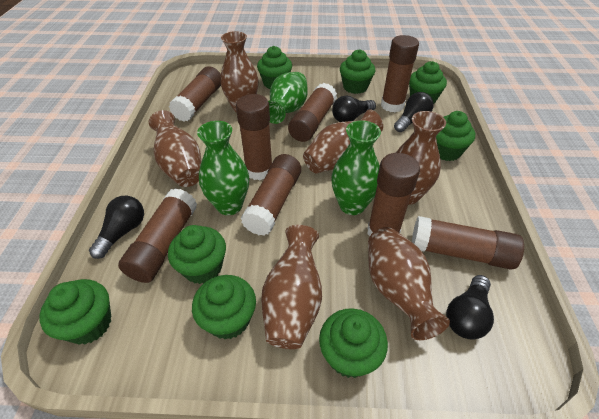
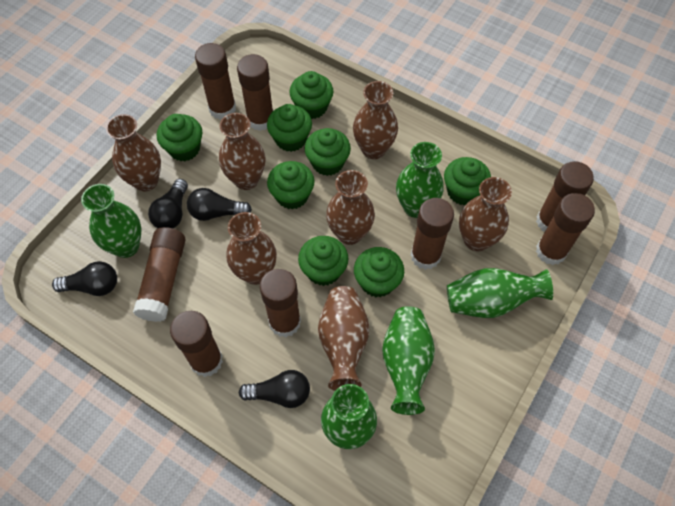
brown vase: 6 -> 7
green vase: 3 -> 5

